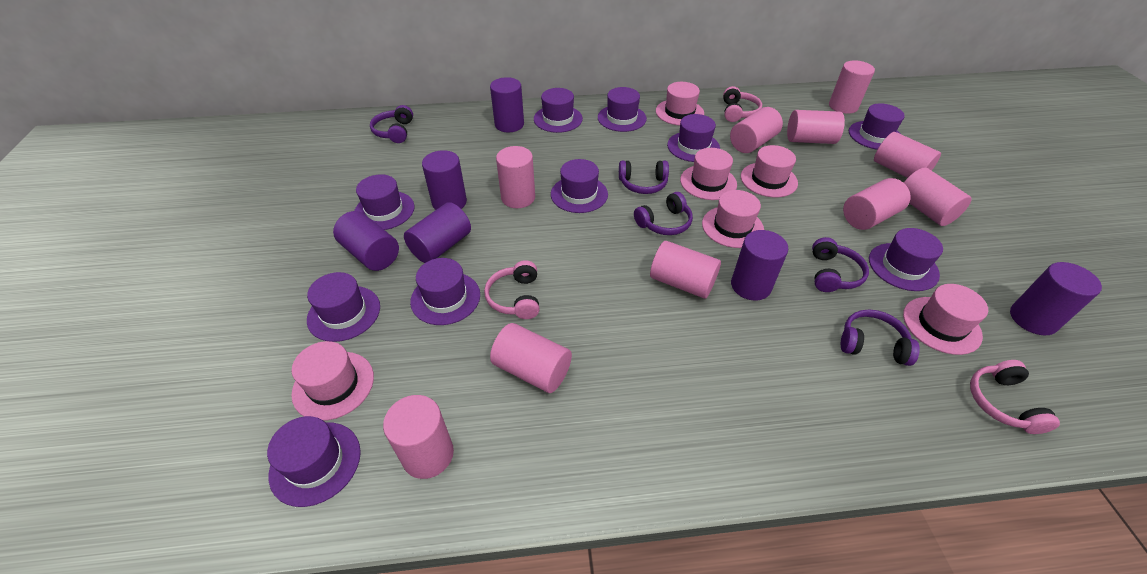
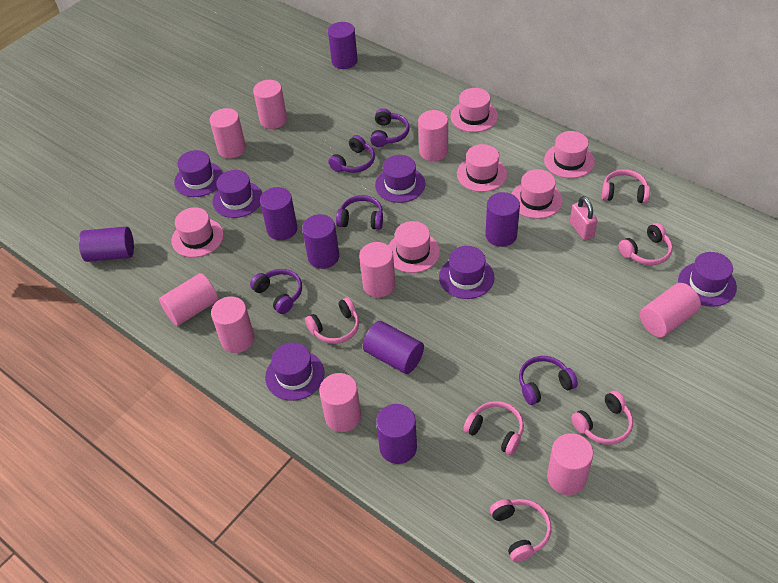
pink cylinder: 10 -> 9
pink headphones: 3 -> 6
pink padlock: 0 -> 1
purple cylinder: 6 -> 7
purple hat: 10 -> 6

